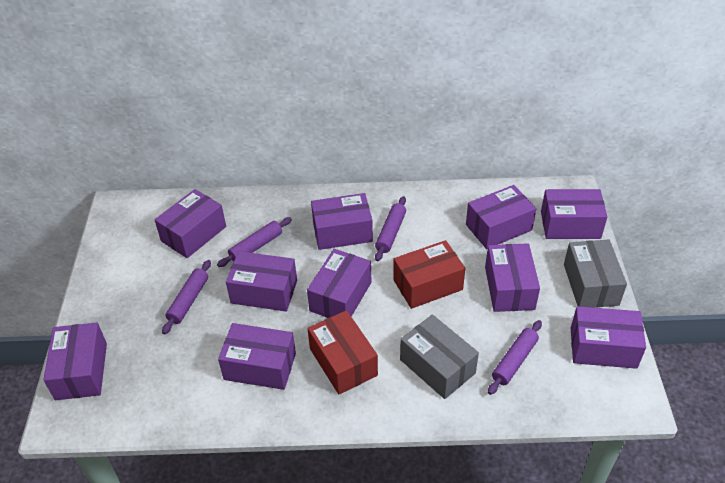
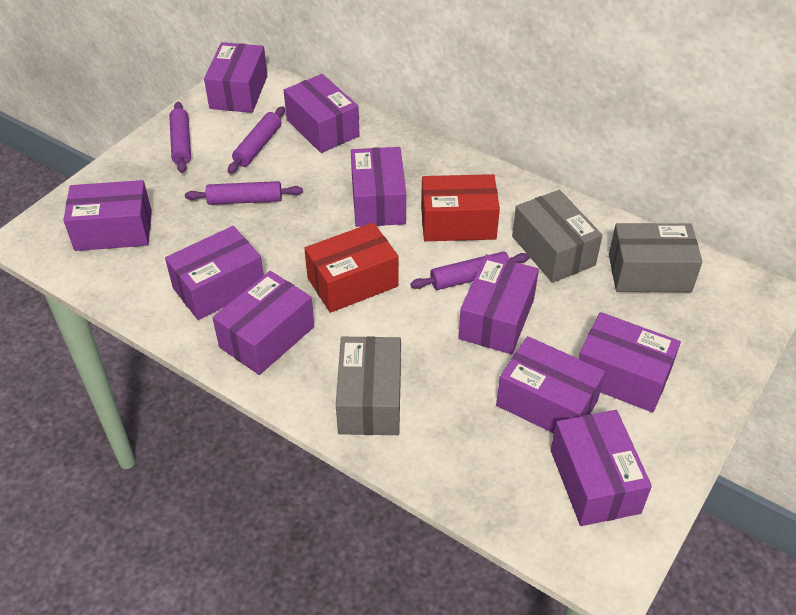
grey box: 2 -> 3

